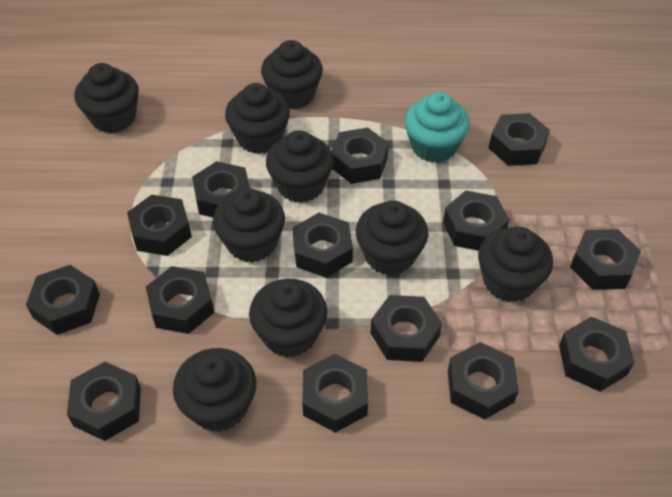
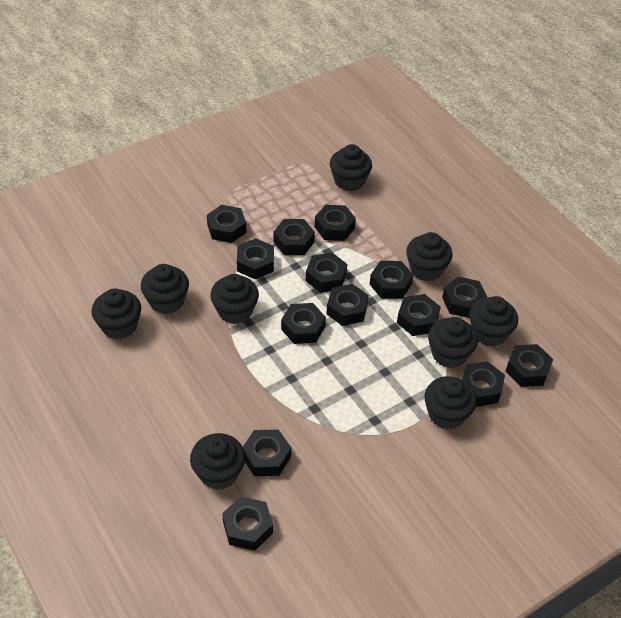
turquoise cupcake: 1 -> 0

